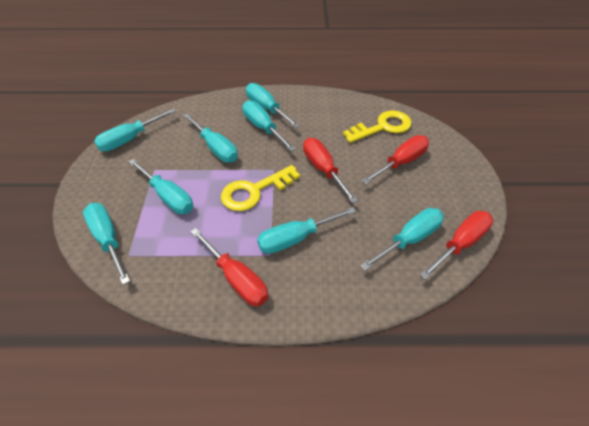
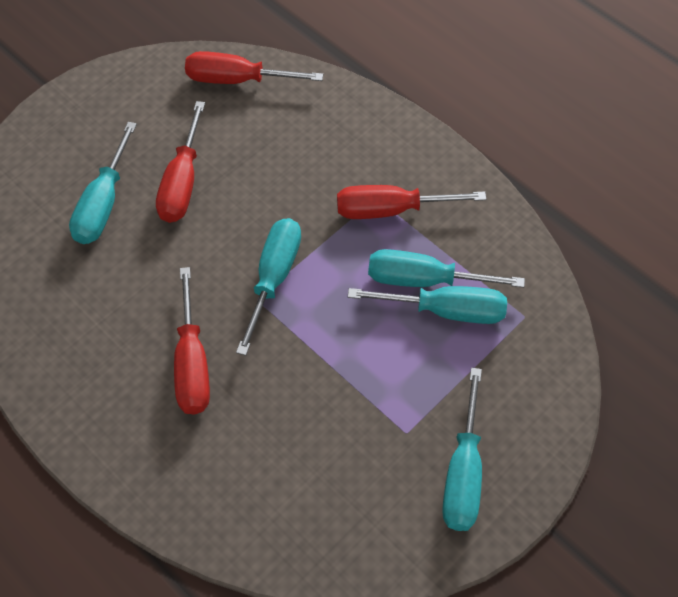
turquoise screwdriver: 8 -> 5
yellow key: 2 -> 0

